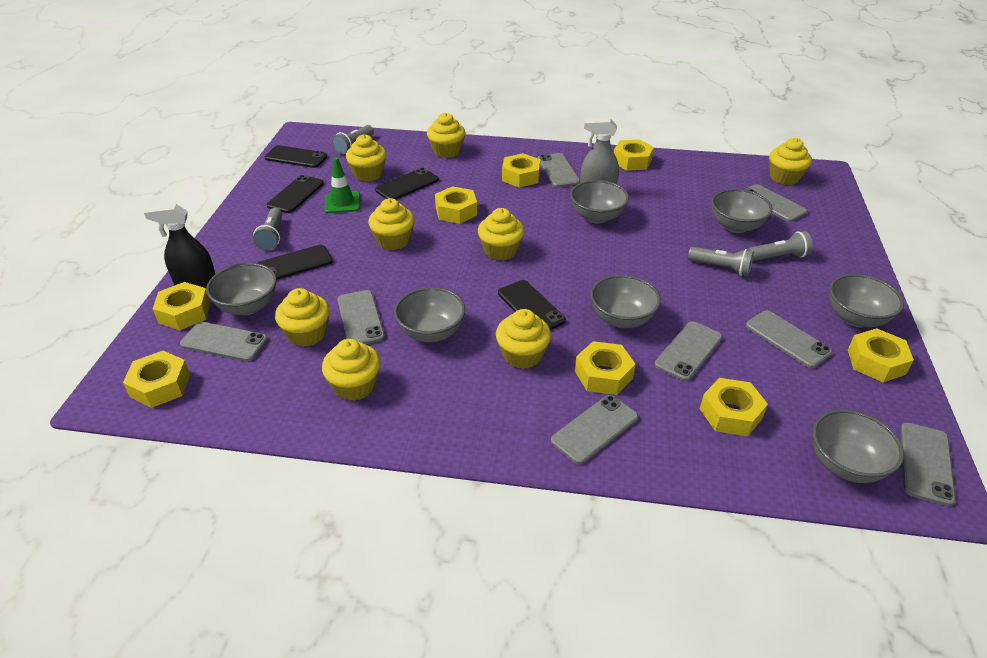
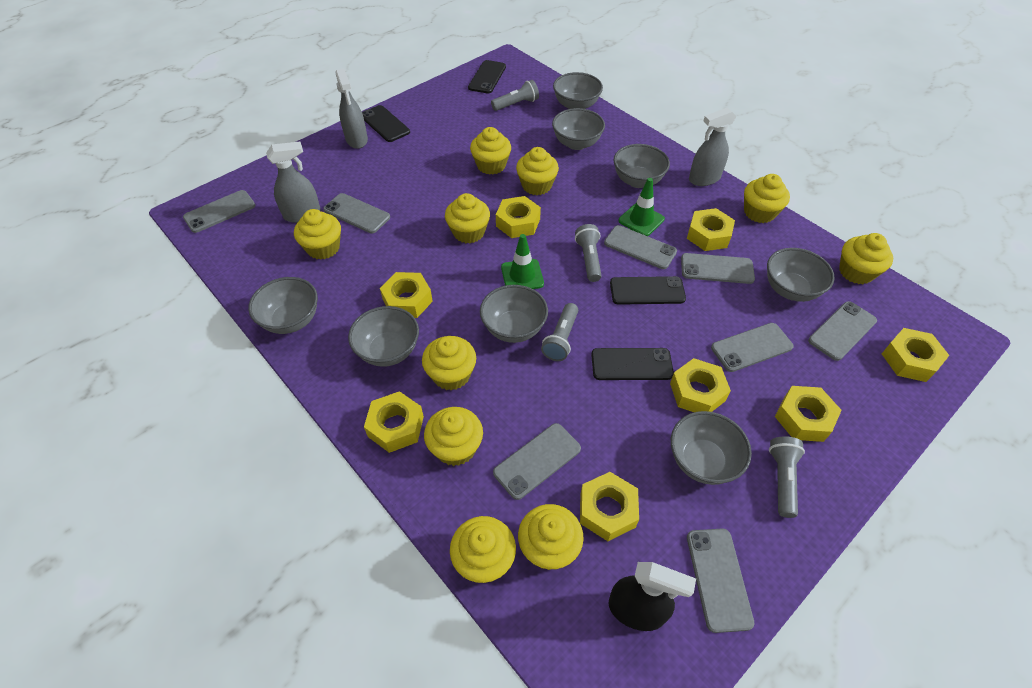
black phone: 5 -> 4
green traffic cone: 1 -> 2
grey bowl: 7 -> 8
grey spray bottle: 1 -> 3
yellow cupcake: 8 -> 10

